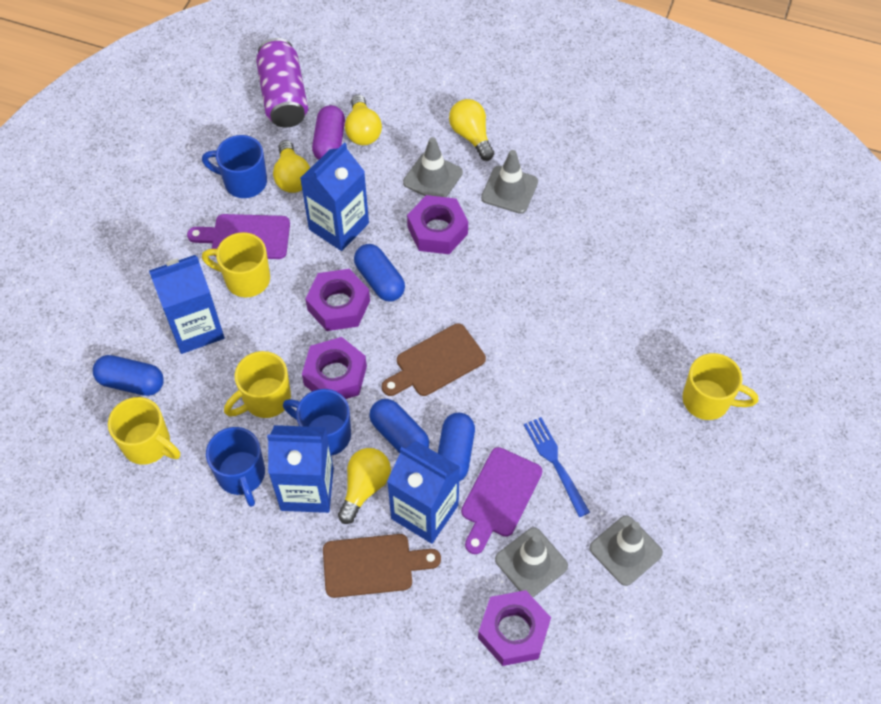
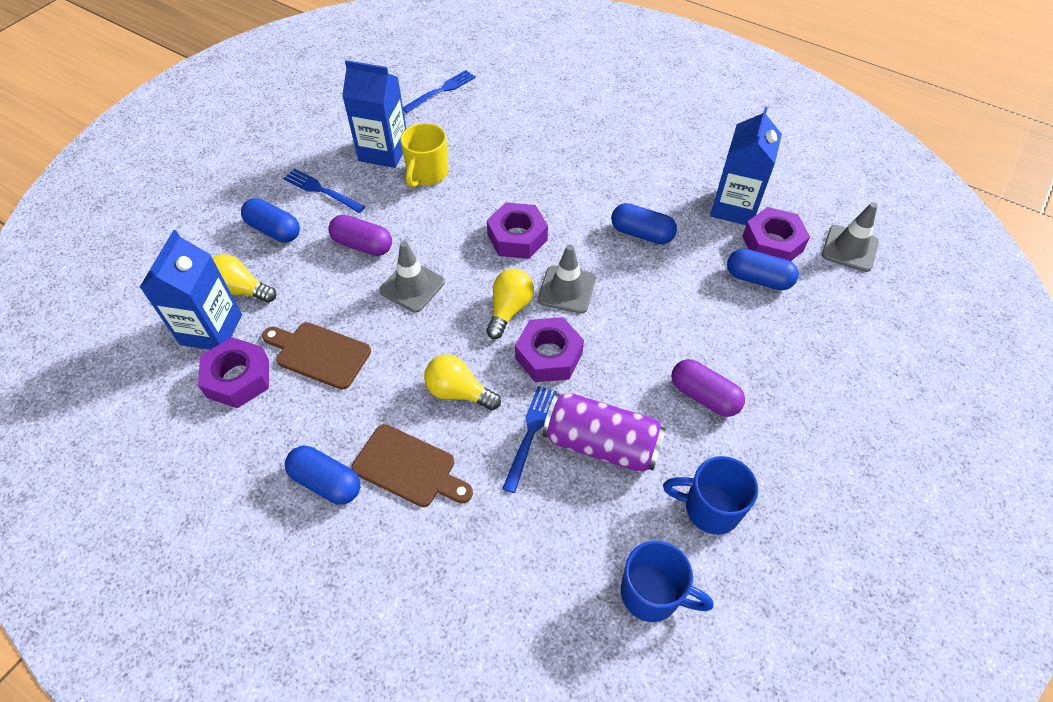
blue carton: 4 -> 3
blue fork: 1 -> 3
blue mug: 3 -> 2
grey traffic cone: 4 -> 3
purple capsule: 1 -> 2
purple cutting board: 2 -> 0
yellow light bulb: 4 -> 3
yellow mug: 4 -> 1

